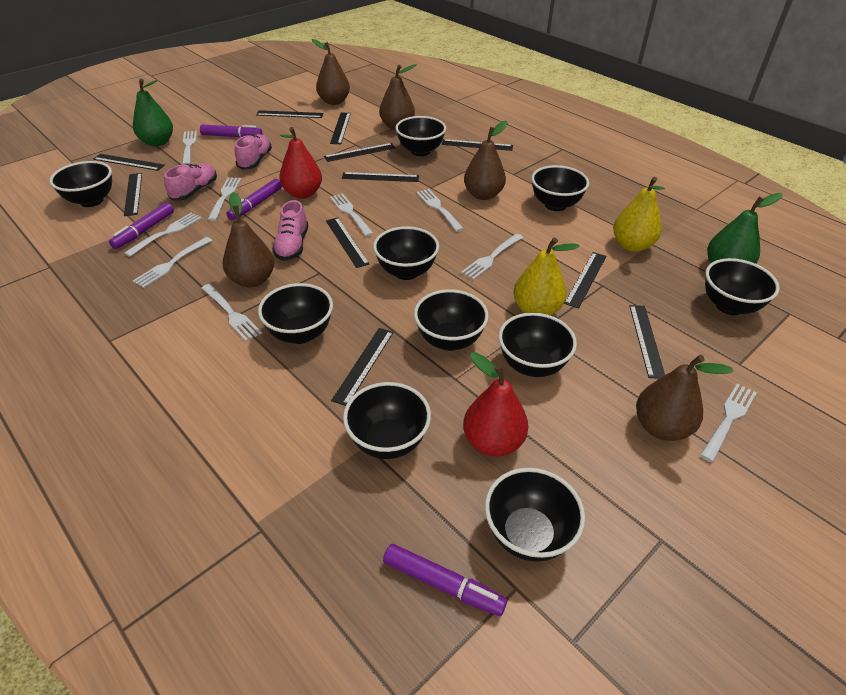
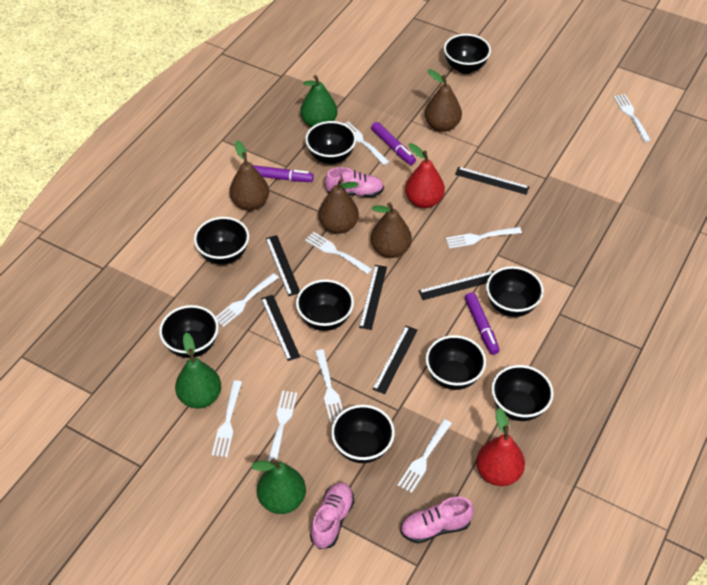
black bowl: 10 -> 9
black ruler: 11 -> 6
brown pear: 5 -> 4
green pear: 2 -> 3
purple marker: 4 -> 3
yellow pear: 2 -> 0

